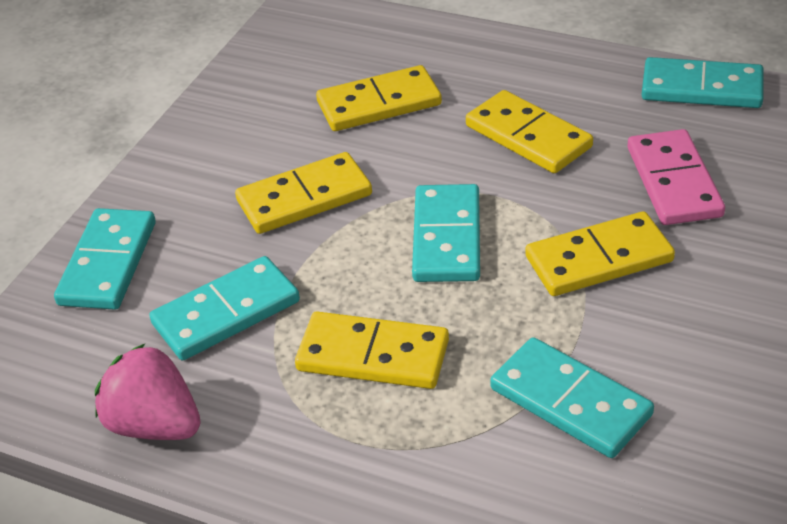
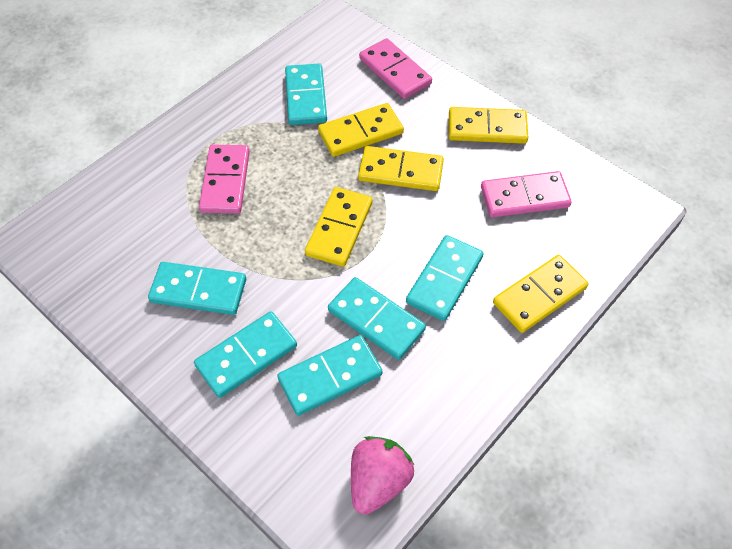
pink domino: 1 -> 3
turquoise domino: 5 -> 6

